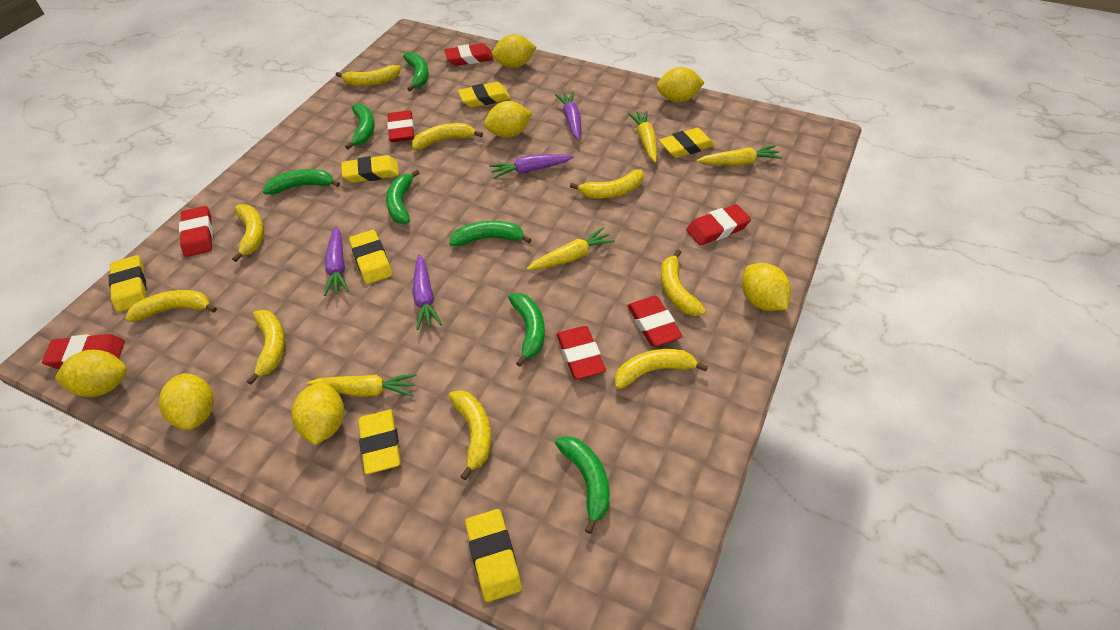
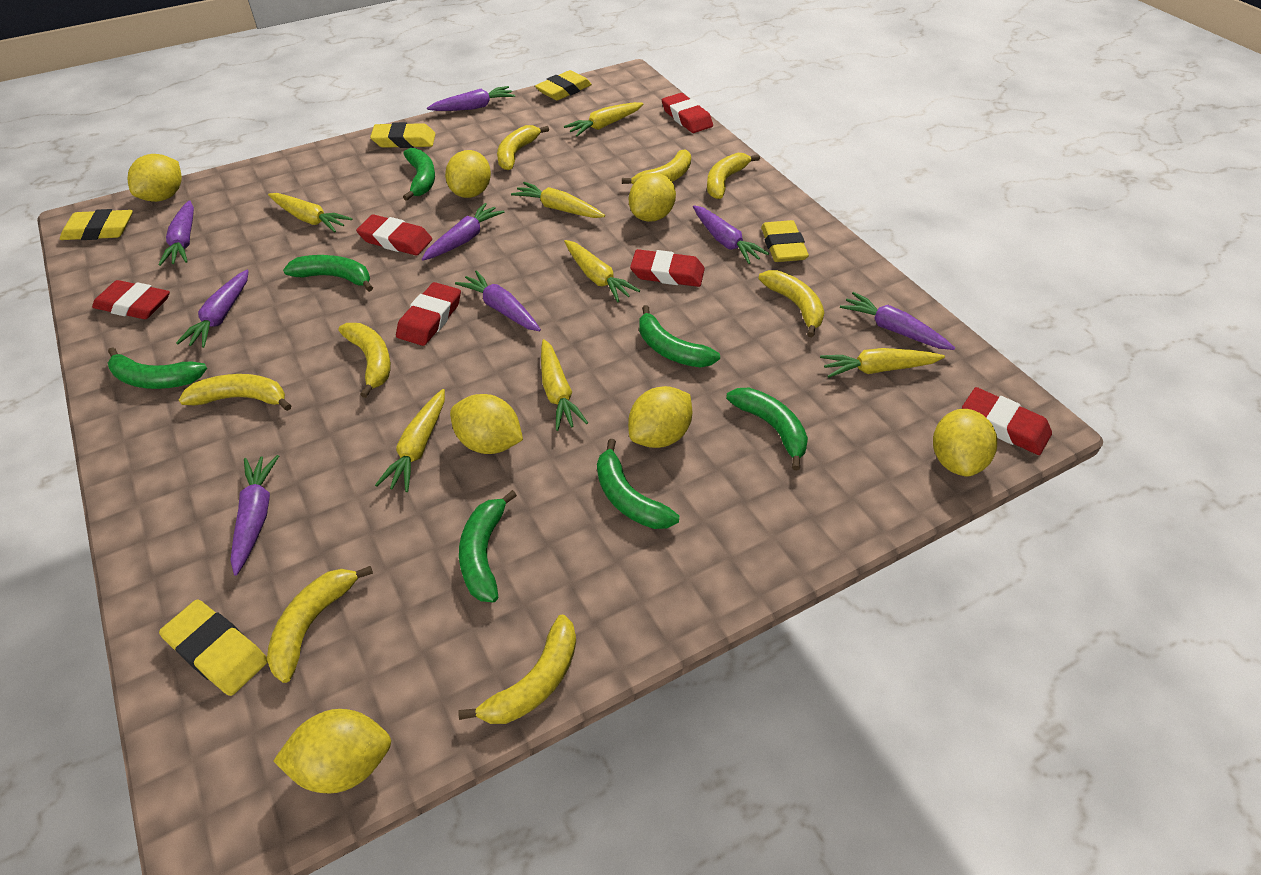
purple carrot: 4 -> 8
red eraser: 7 -> 6
yellow banana: 9 -> 8
yellow carrot: 4 -> 7
yellow eraser: 7 -> 5

